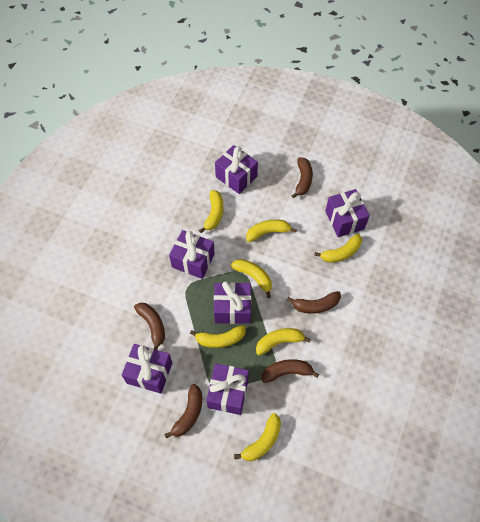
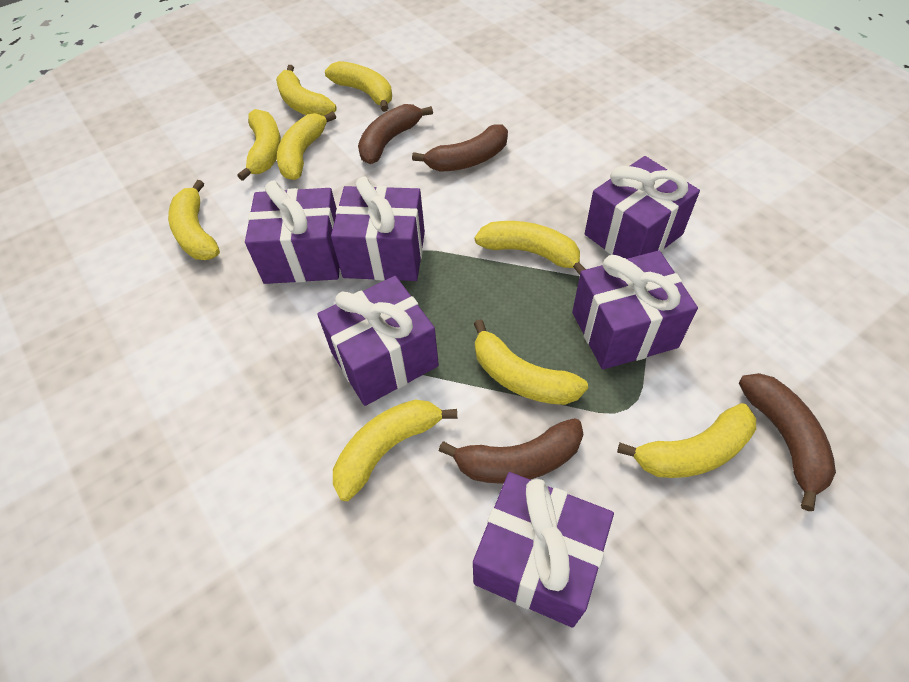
brown banana: 5 -> 4
yellow banana: 7 -> 9

